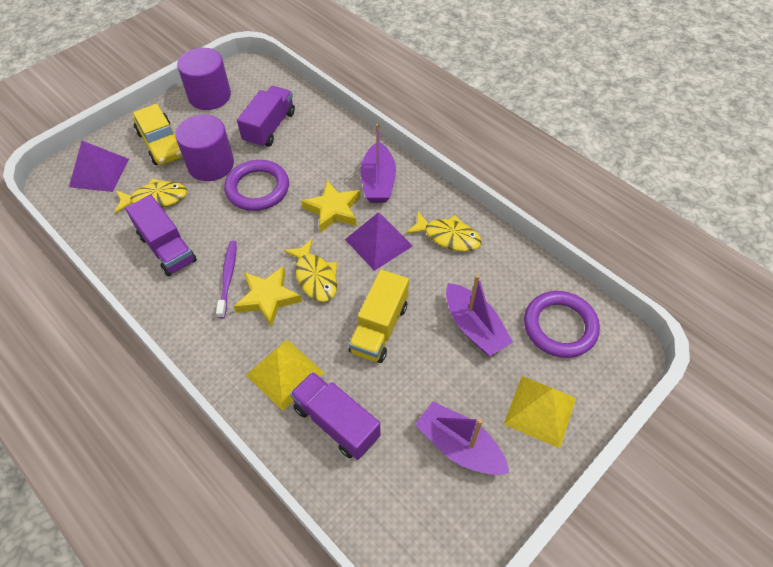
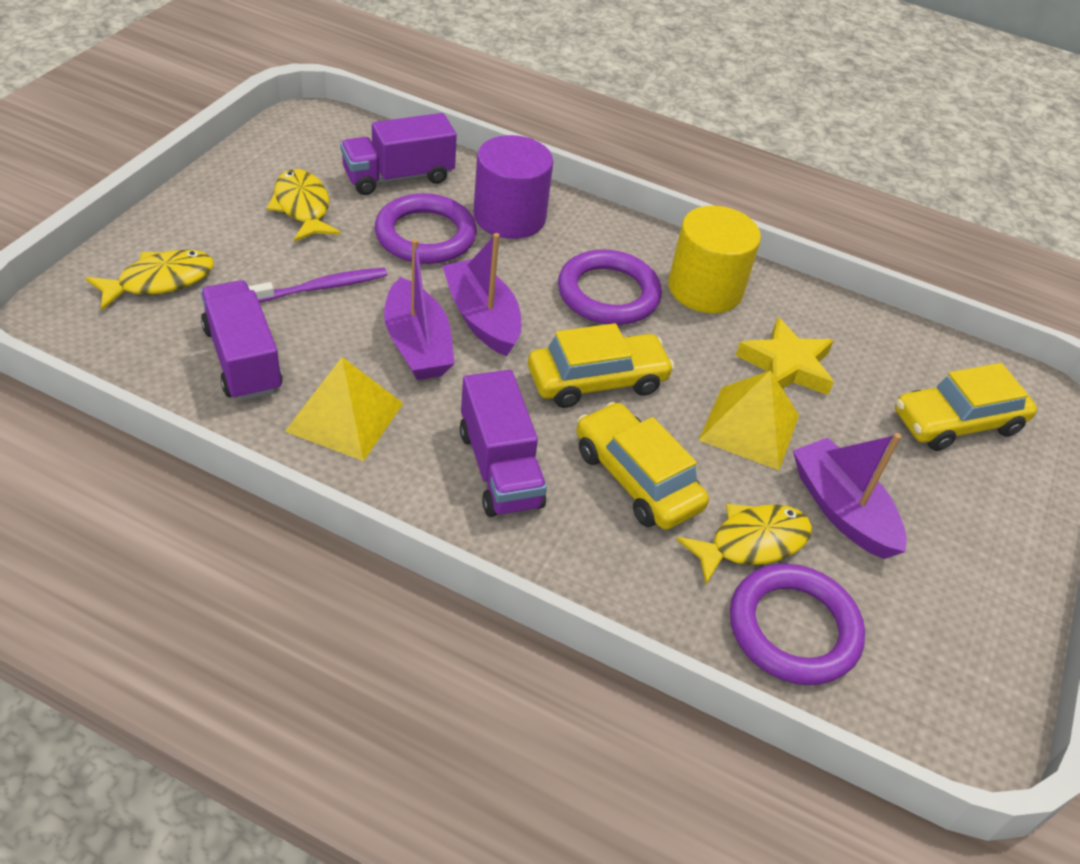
purple cylinder: 2 -> 1
purple pyramid: 2 -> 0
purple ring: 2 -> 3
yellow car: 1 -> 3
yellow cylinder: 0 -> 1
yellow star: 2 -> 1
yellow truck: 1 -> 0

